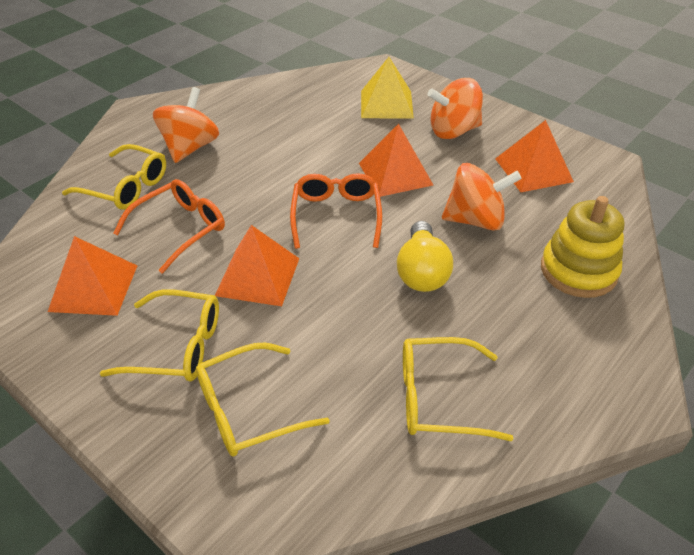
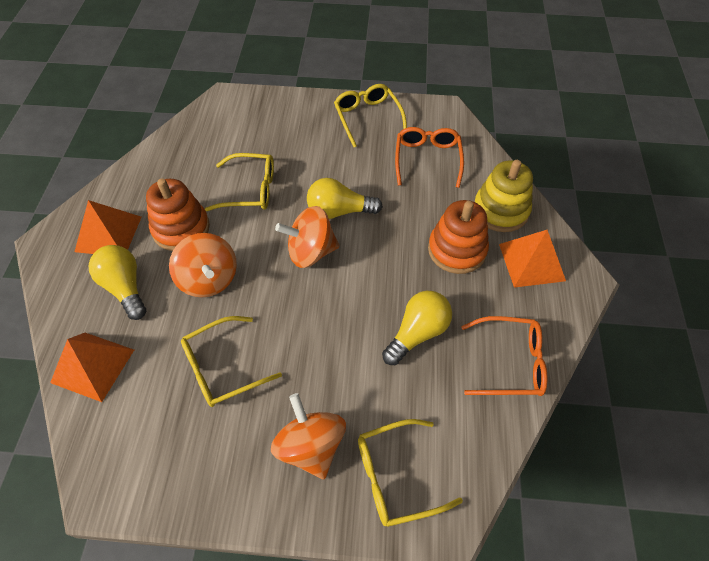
orange pyramid: 4 -> 3
orange stacking toy: 0 -> 2
yellow light bulb: 1 -> 3
yellow pyramid: 1 -> 0

